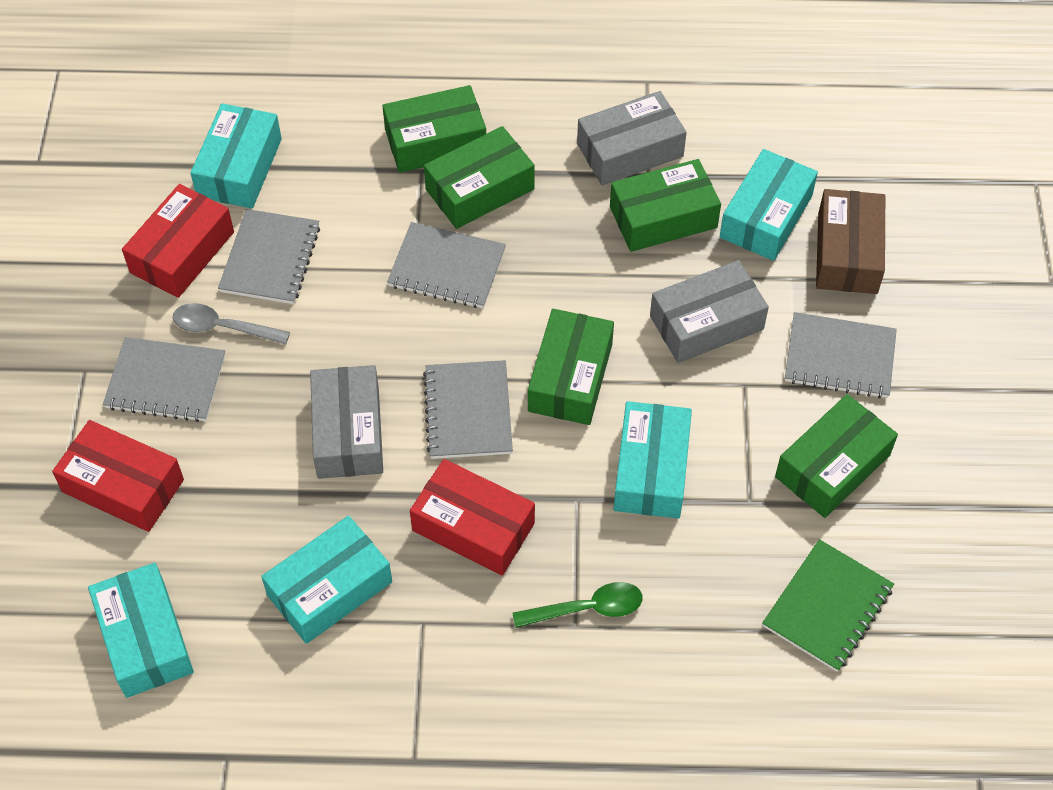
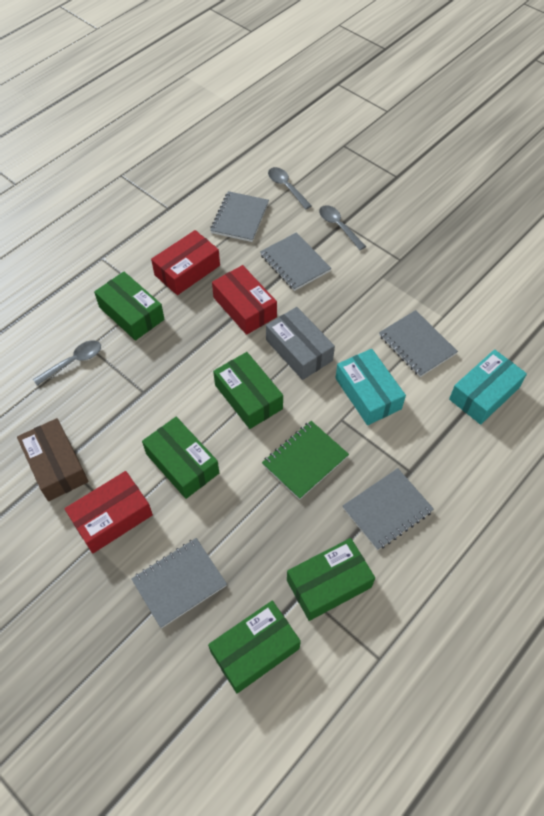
green spoon: 1 -> 0
grey box: 3 -> 1
grey spoon: 1 -> 3
turquoise box: 5 -> 2

